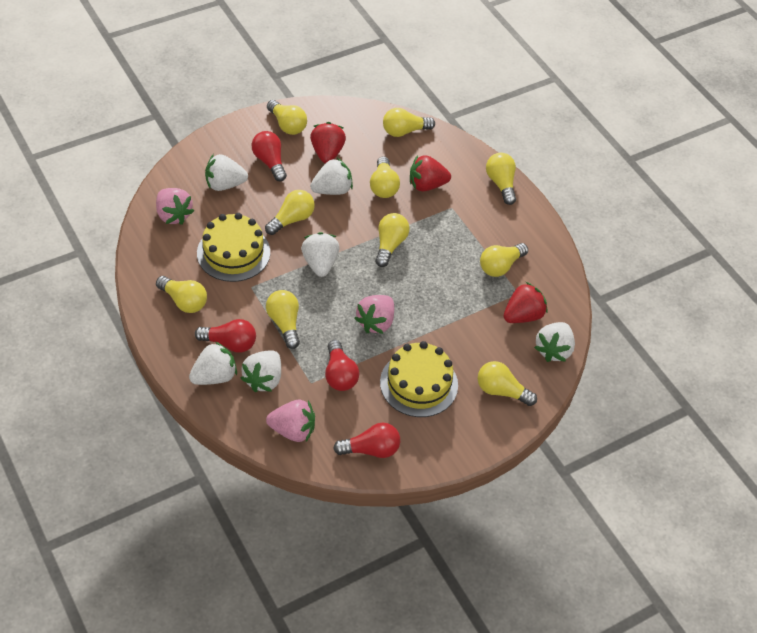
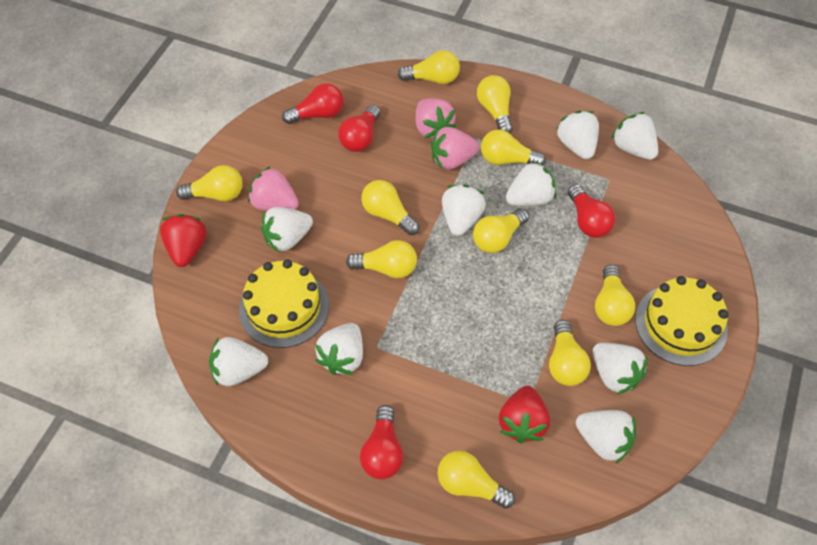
red strawberry: 3 -> 2
white strawberry: 6 -> 9

